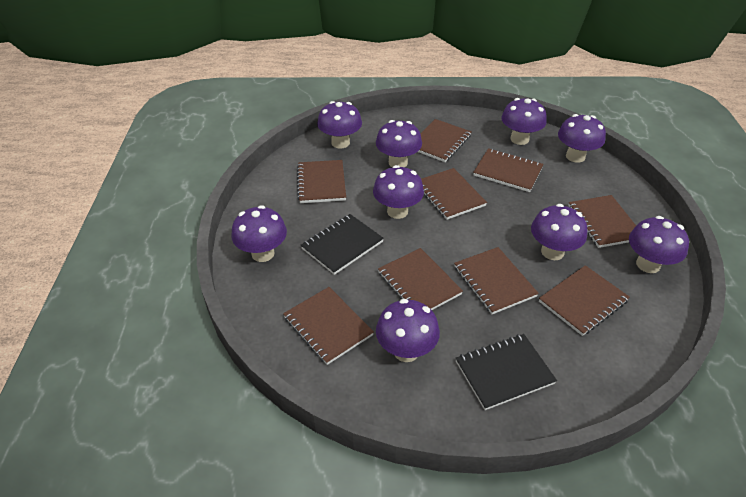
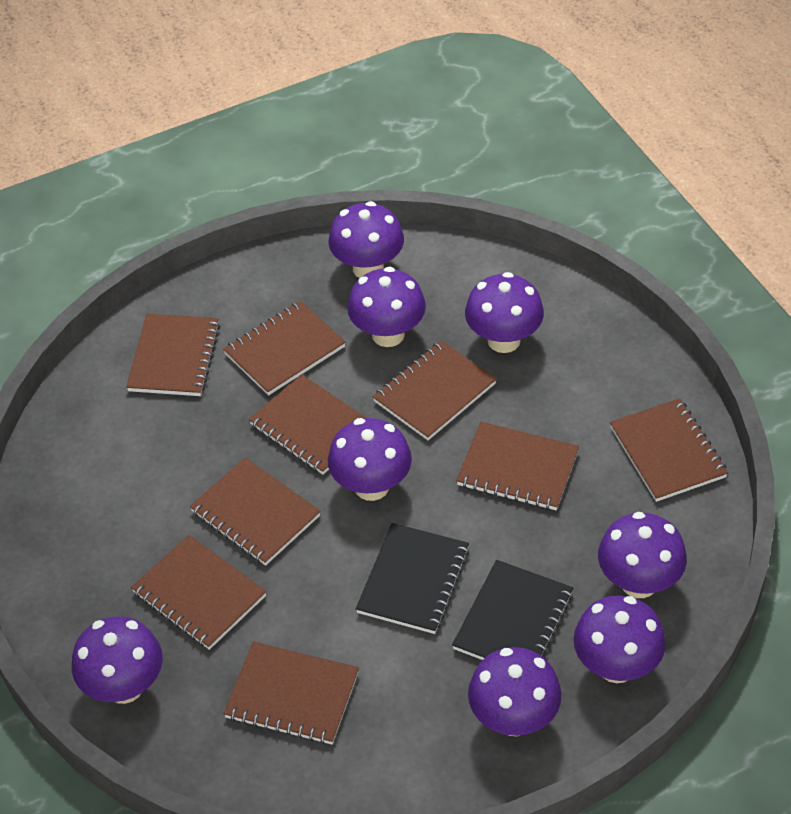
purple mushroom: 9 -> 8

